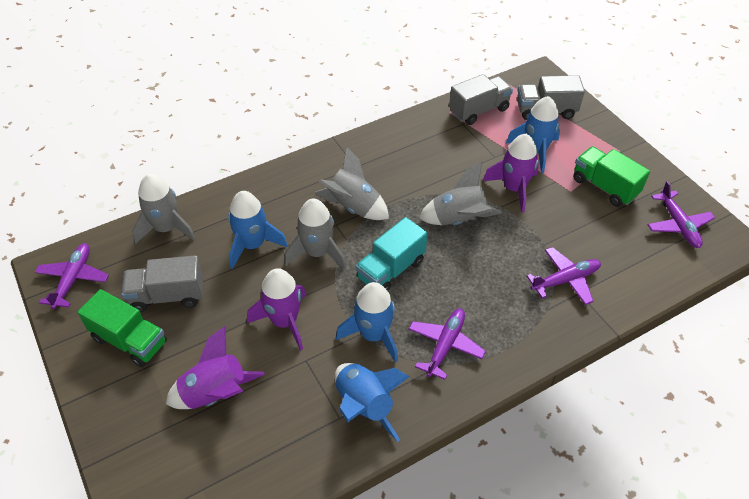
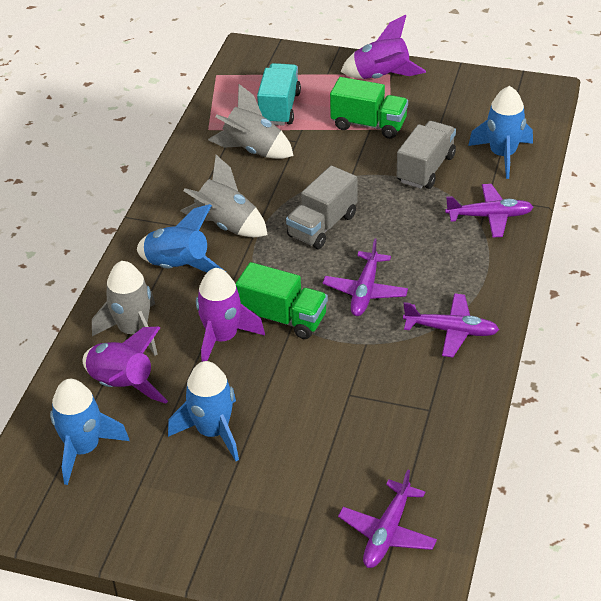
grey rocket: 4 -> 3
grey truck: 3 -> 2

